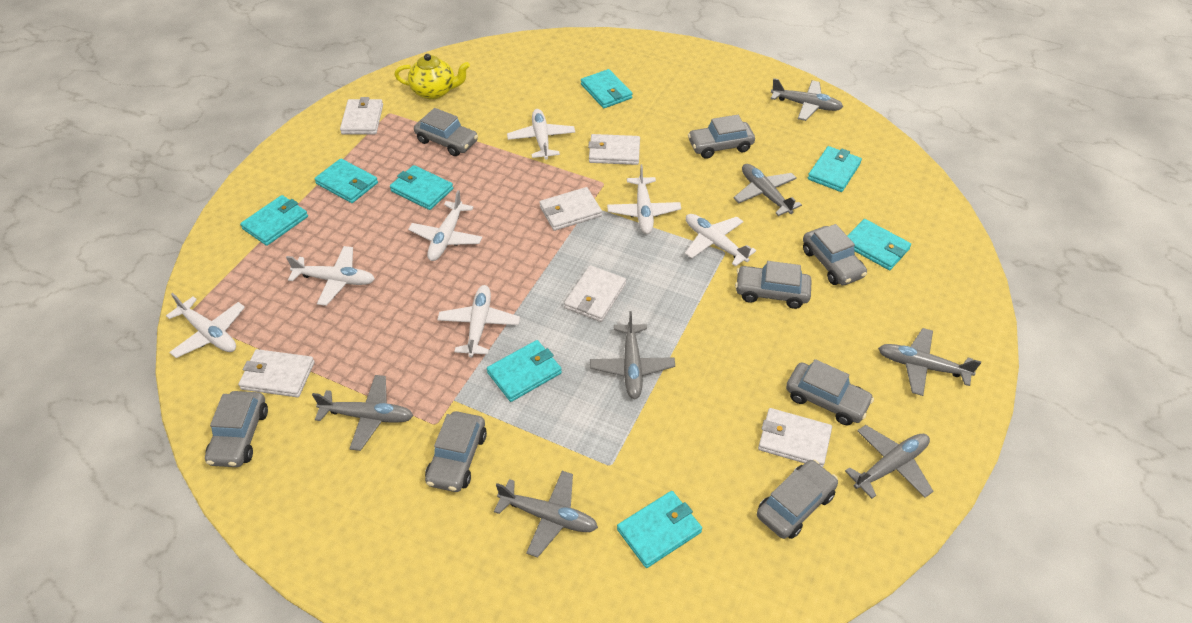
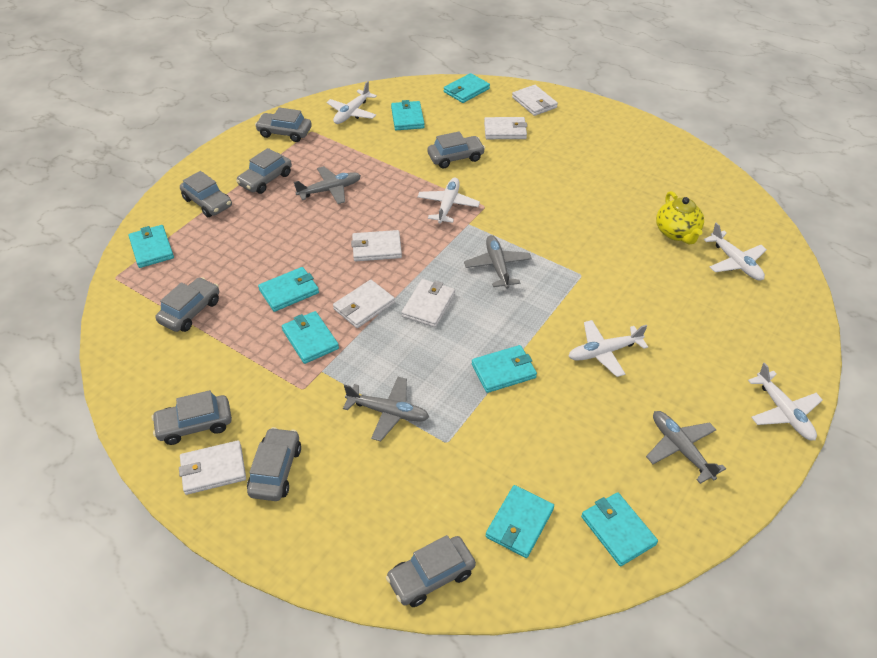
grey plane: 7 -> 4
white plane: 7 -> 5

